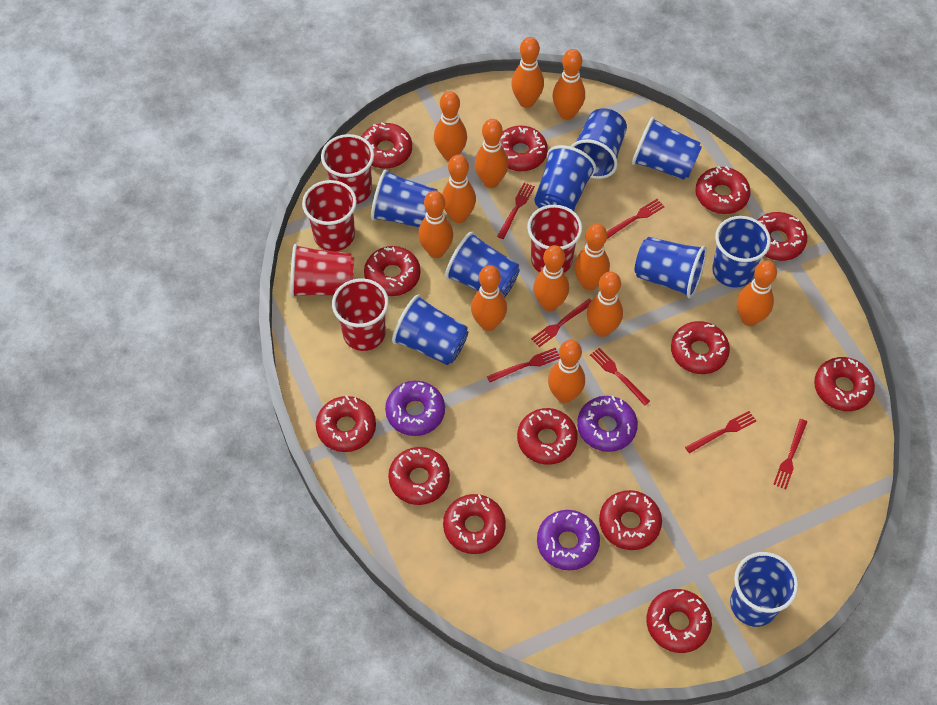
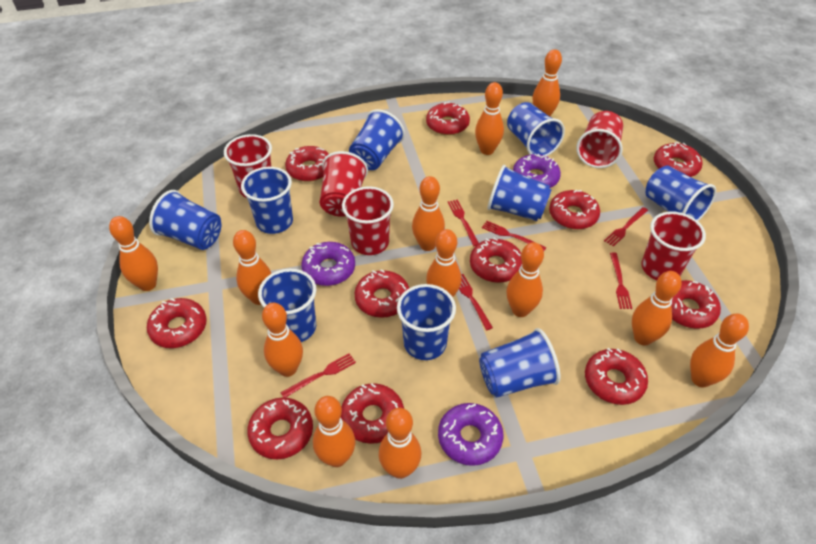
red donut: 13 -> 11
red fork: 7 -> 6

